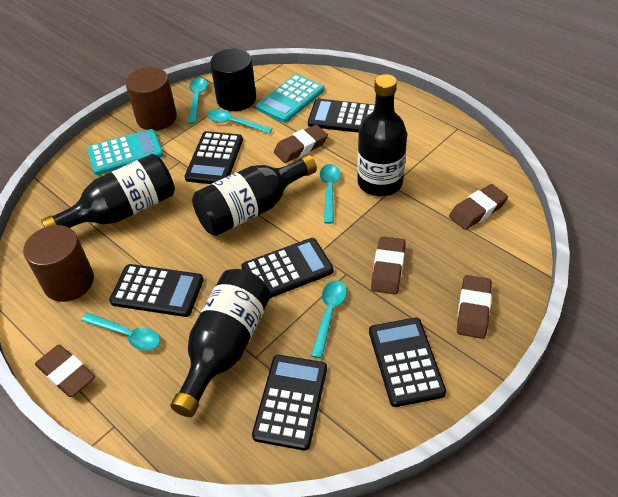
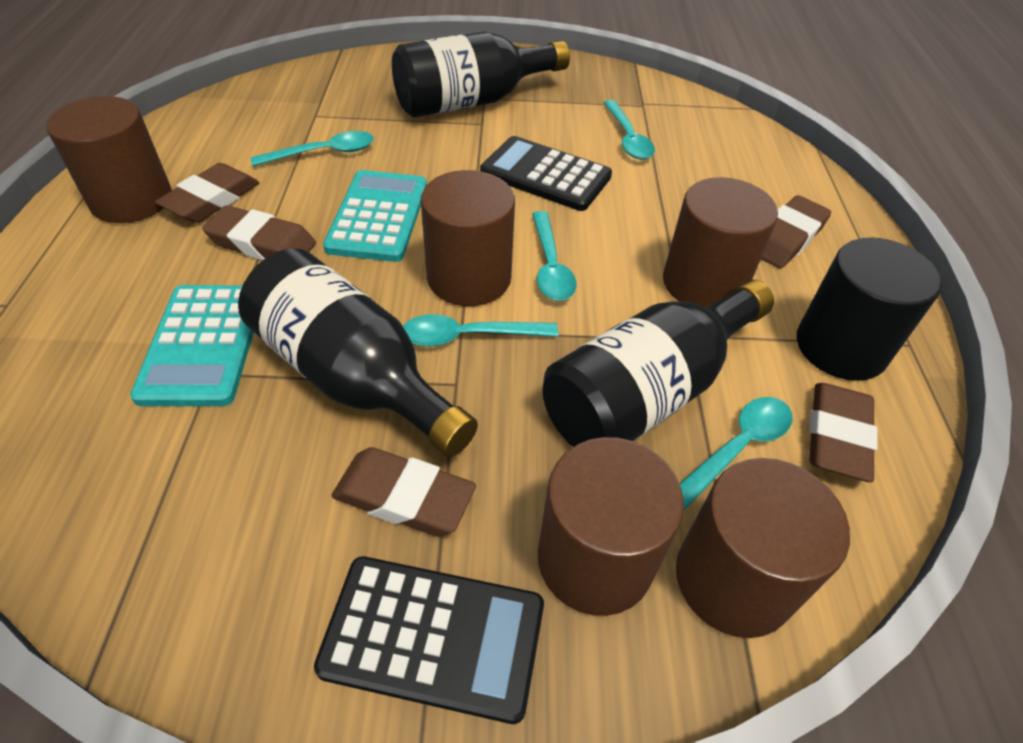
black bottle: 4 -> 3
black calculator: 6 -> 2
brown cylinder: 2 -> 5

